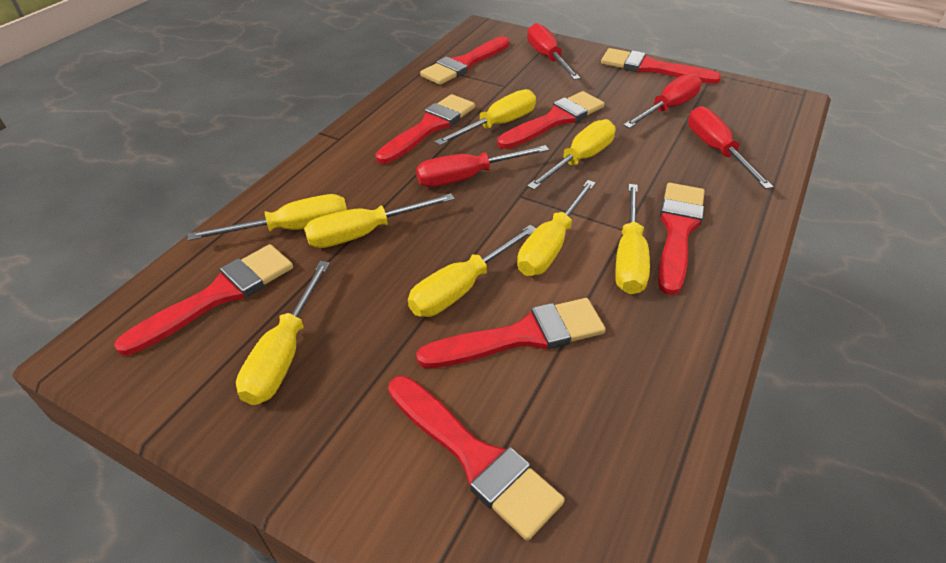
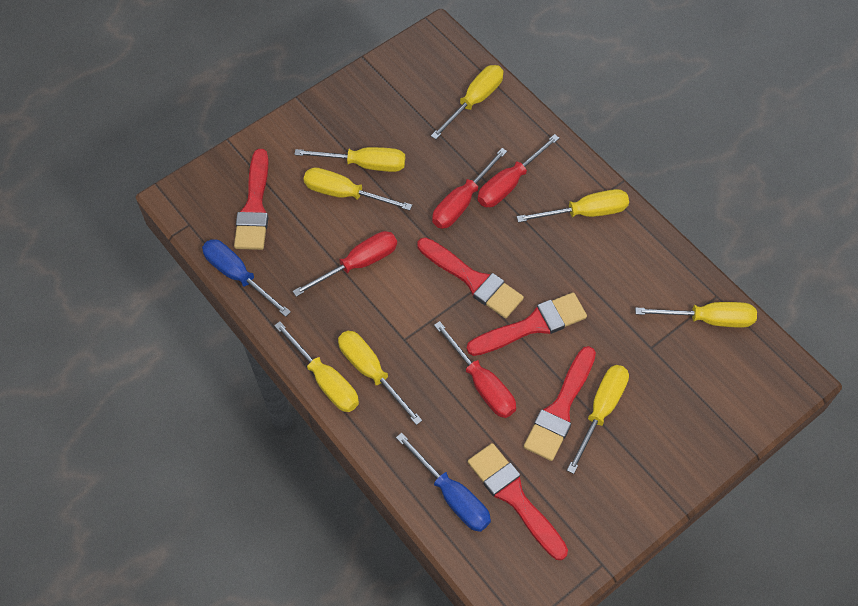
blue screwdriver: 0 -> 2
red brush: 8 -> 5

